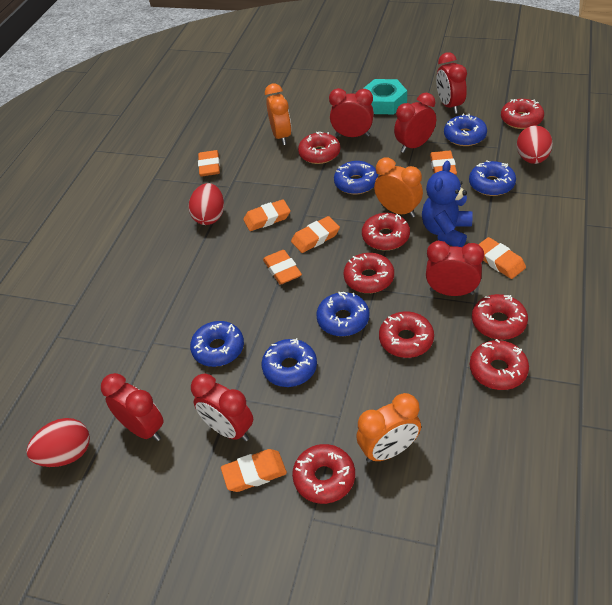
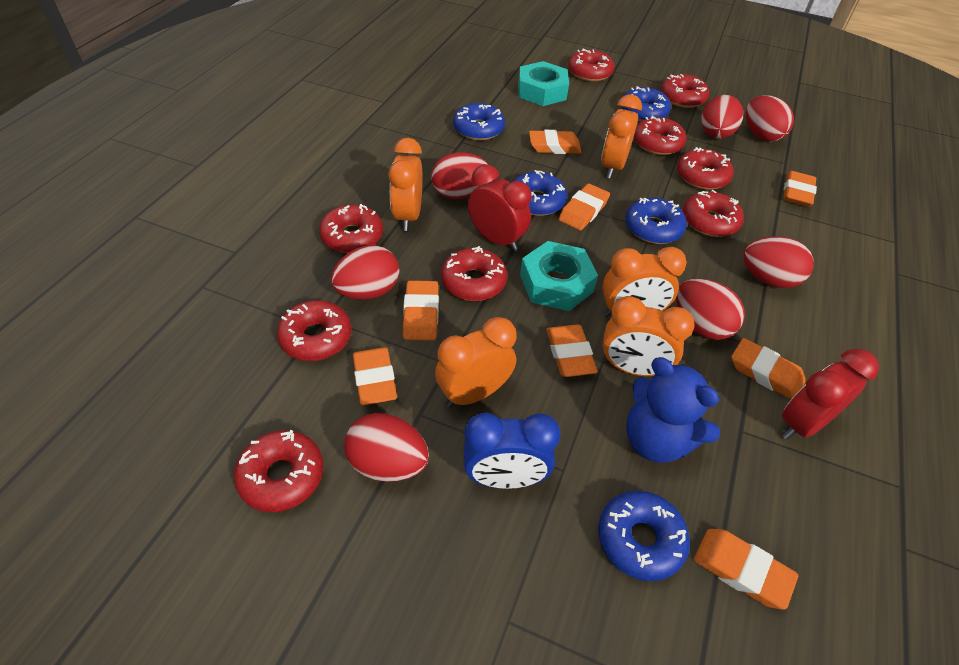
blue clock: 0 -> 1
blue donut: 6 -> 5
orange clock: 3 -> 5
orange eraser: 7 -> 8
red clock: 6 -> 2
red donut: 8 -> 9
red egg: 3 -> 7
turquoise nut: 1 -> 2

